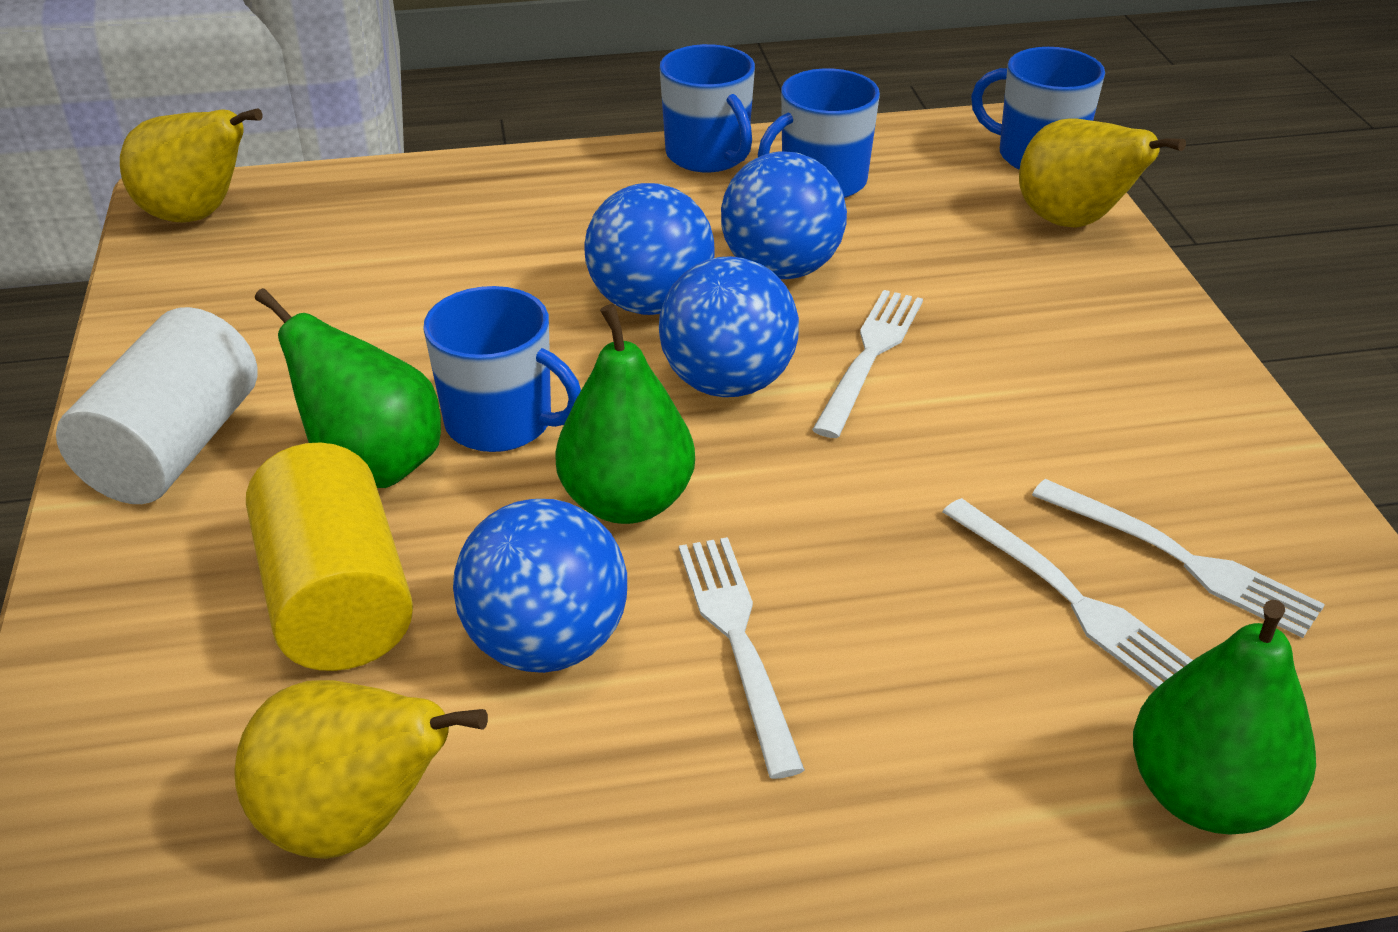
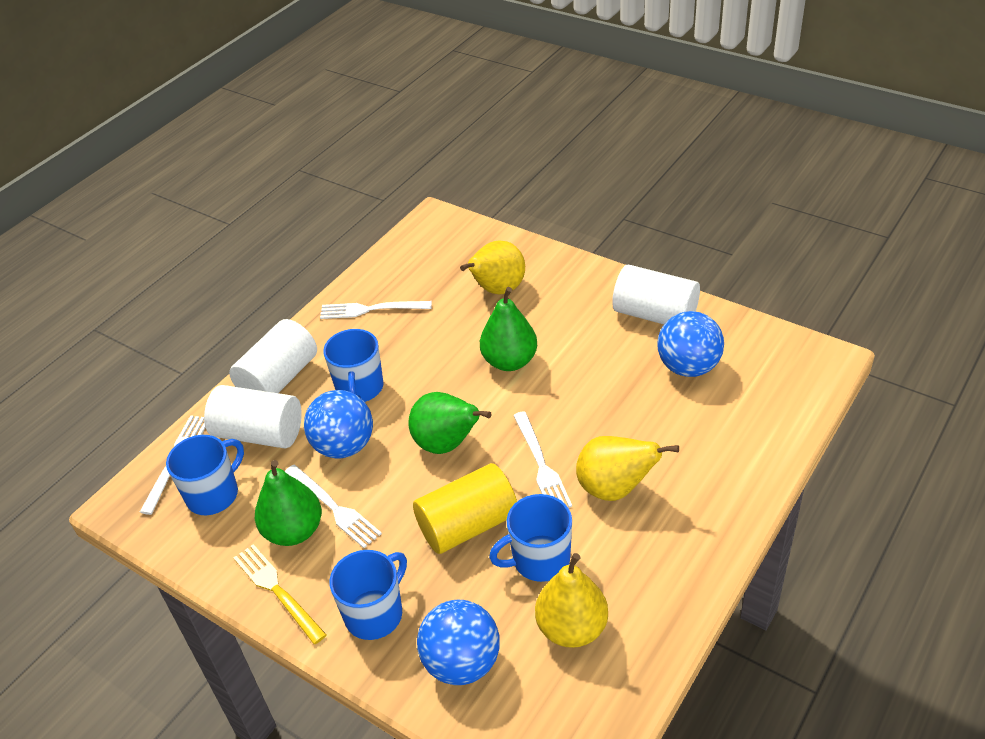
blue ball: 4 -> 3
white cylinder: 1 -> 3
yellow fork: 0 -> 1

